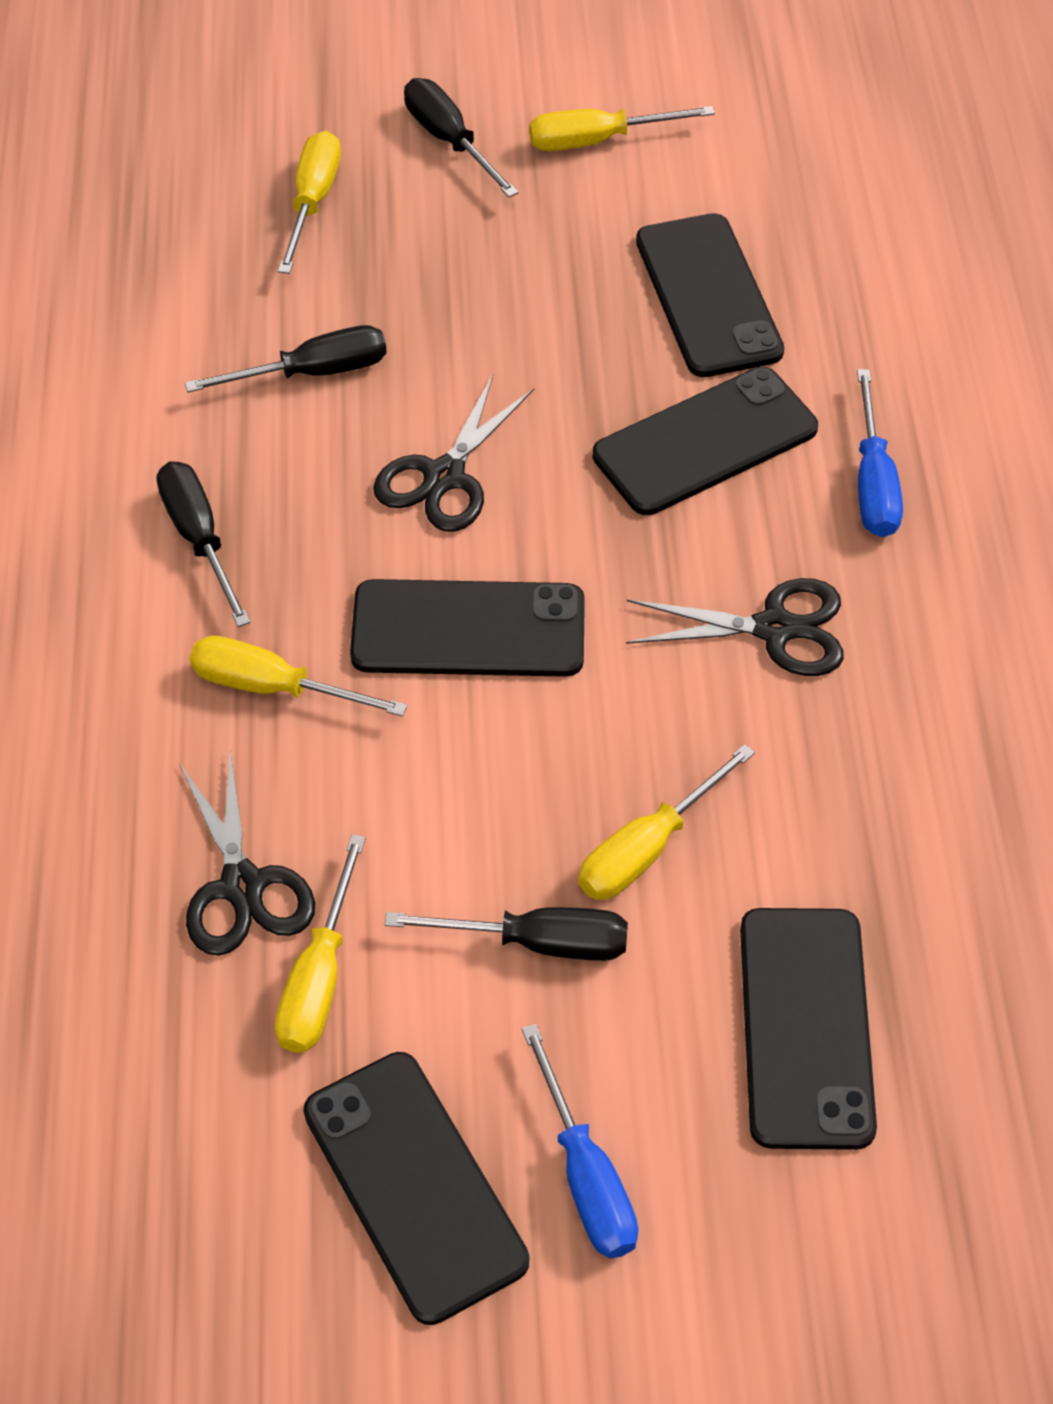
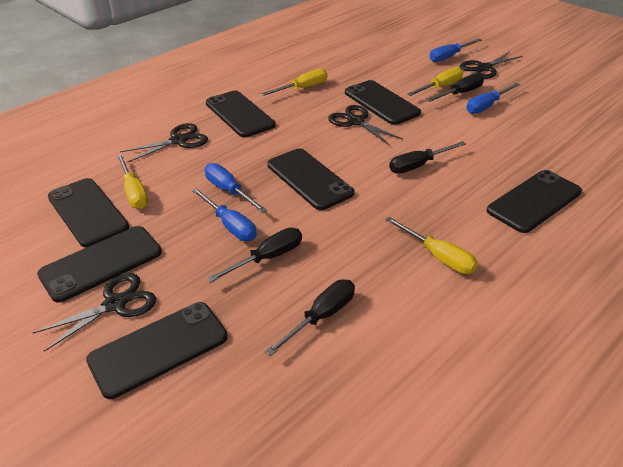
black phone: 5 -> 7
black scissors: 3 -> 4
blue screwdriver: 2 -> 4
yellow screwdriver: 5 -> 4

